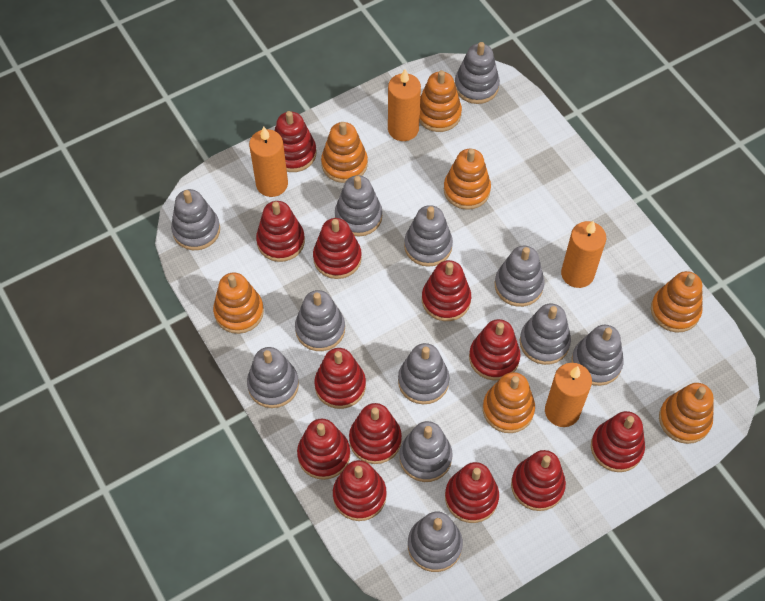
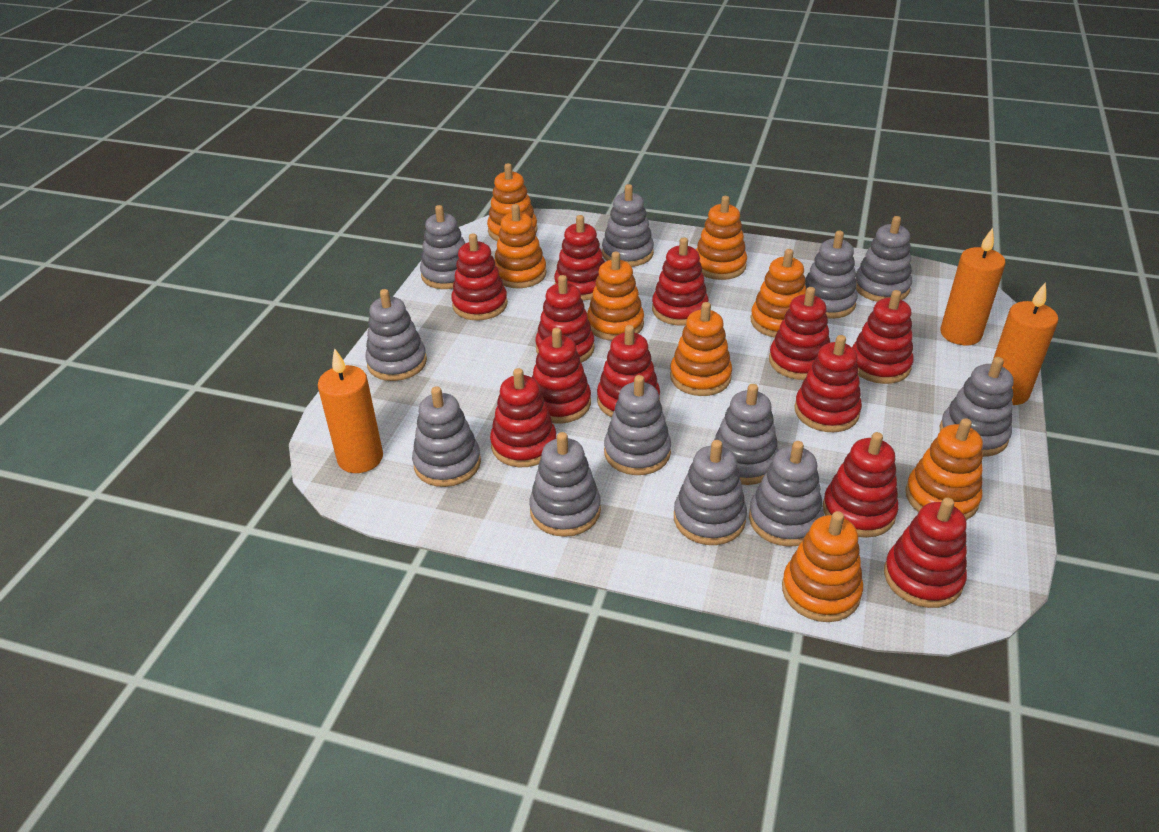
orange candle: 4 -> 3
orange stacking toy: 7 -> 8

